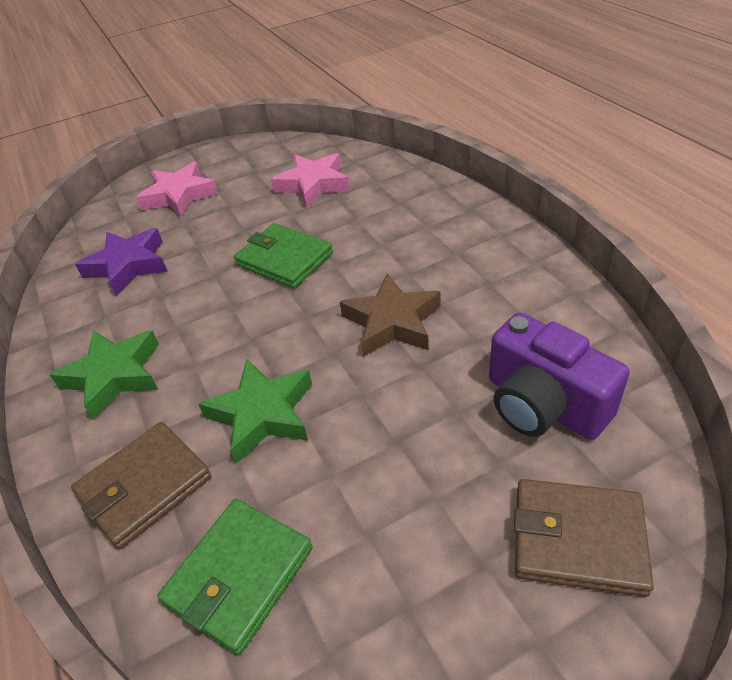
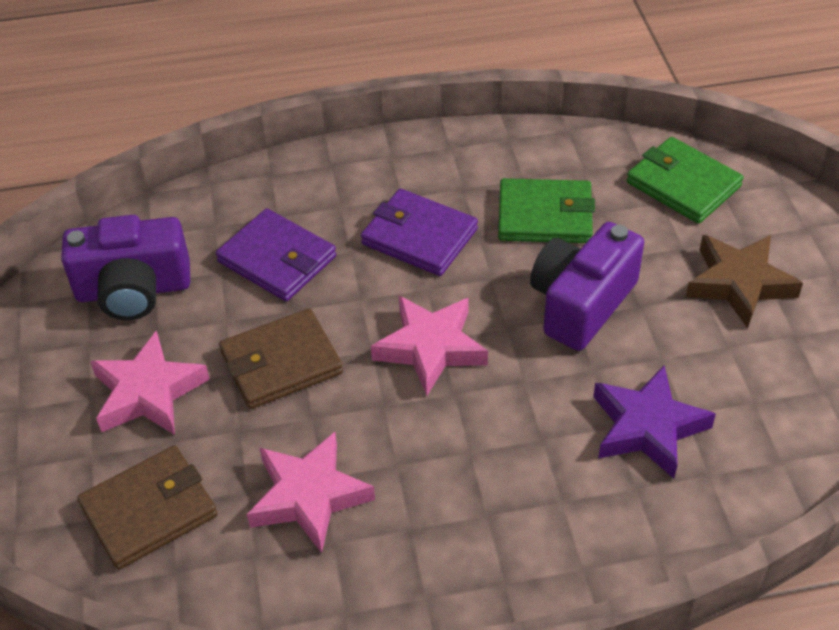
green star: 2 -> 0
pink star: 2 -> 3
purple camera: 1 -> 2
purple wallet: 0 -> 2

